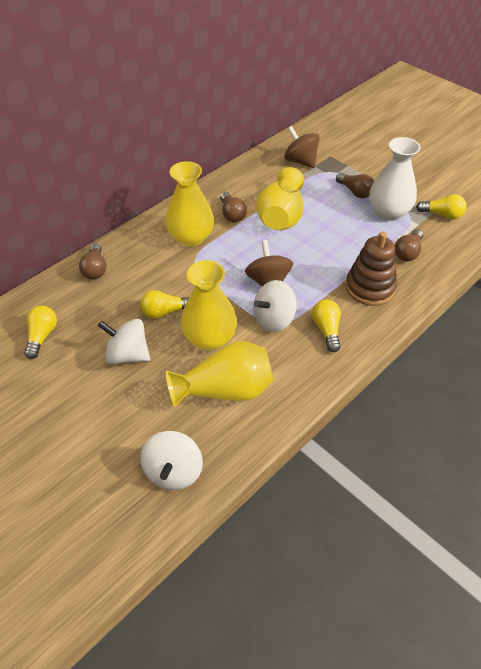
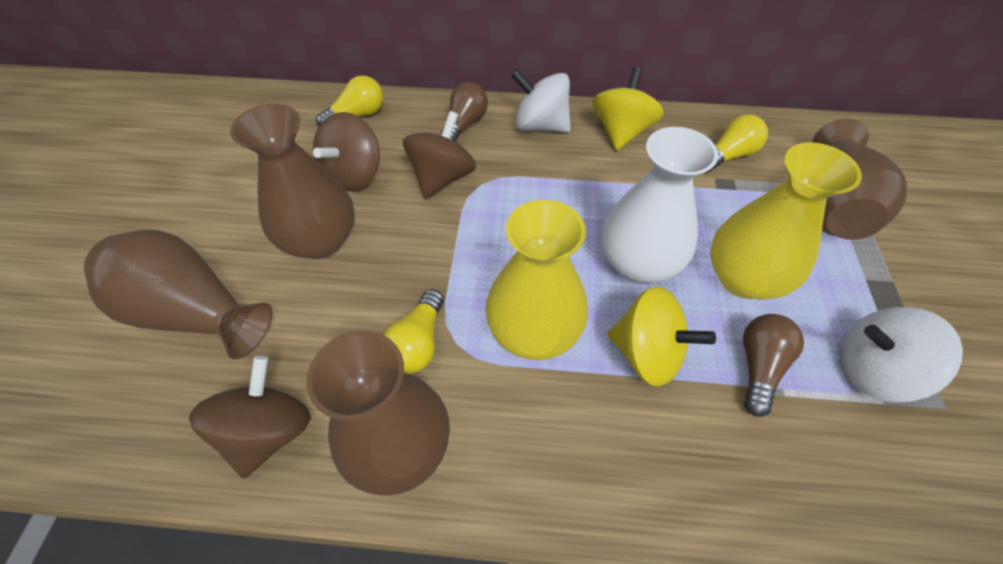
brown light bulb: 4 -> 2
brown spinning top: 2 -> 3
brown stacking toy: 1 -> 0
brown vase: 0 -> 4
white spinning top: 3 -> 2
yellow light bulb: 4 -> 3
yellow spinning top: 0 -> 2
yellow vase: 4 -> 2

